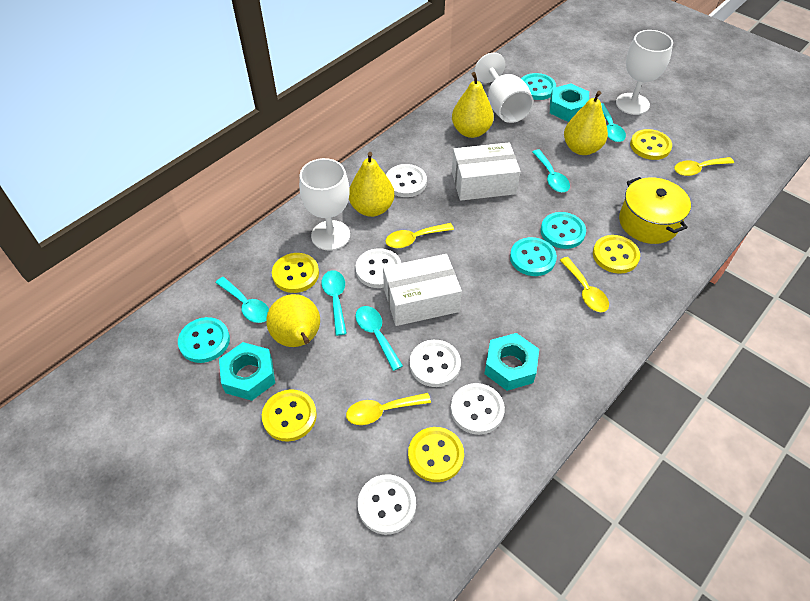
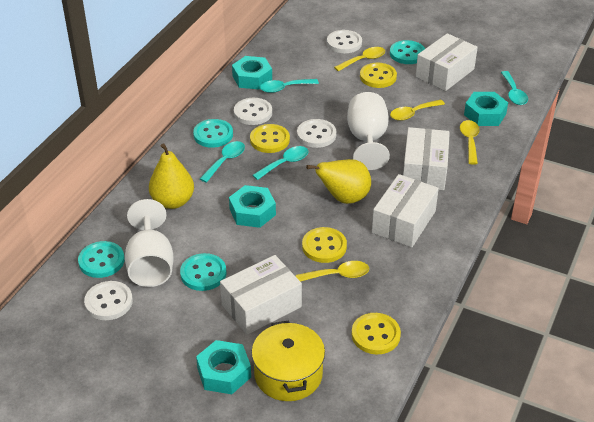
turquoise nut: 3 -> 4
turquoise spoon: 5 -> 4
white box: 2 -> 4
white button: 5 -> 4
white goblet: 3 -> 2
yellow button: 5 -> 4
yellow pear: 4 -> 2

